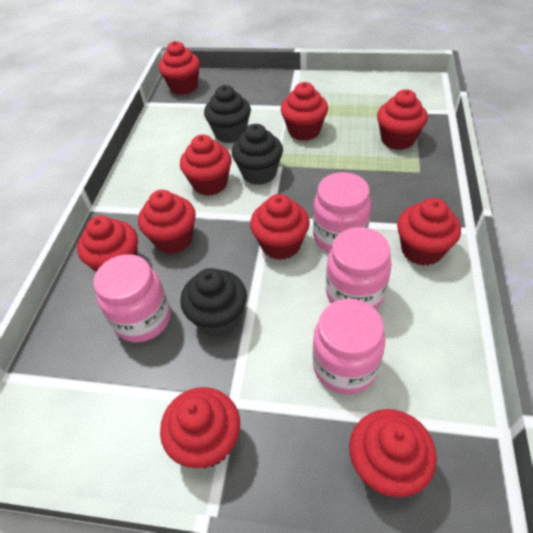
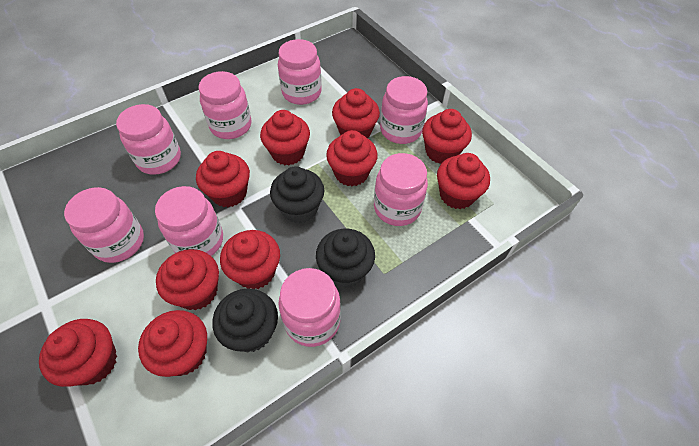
pink jar: 4 -> 8

